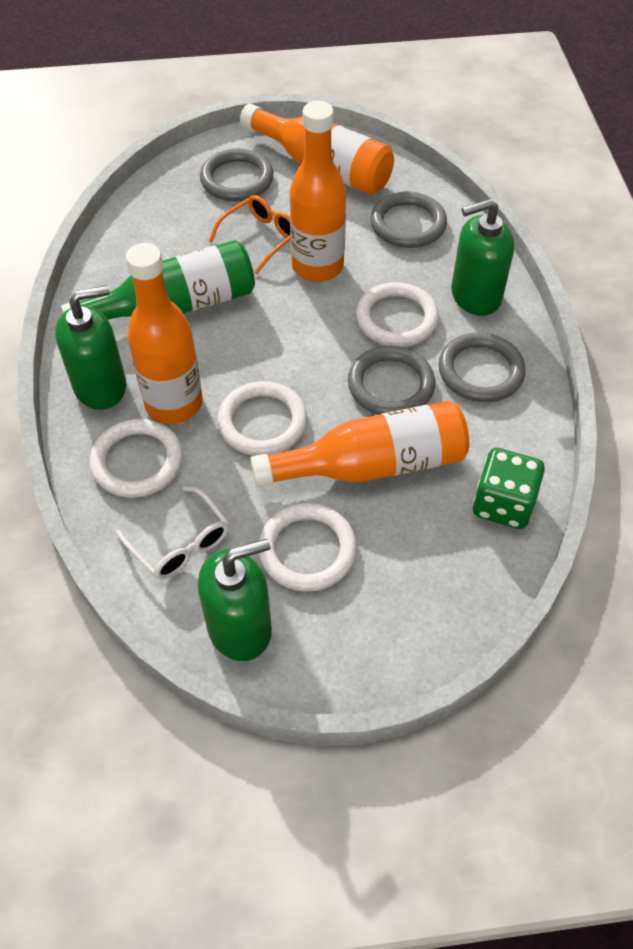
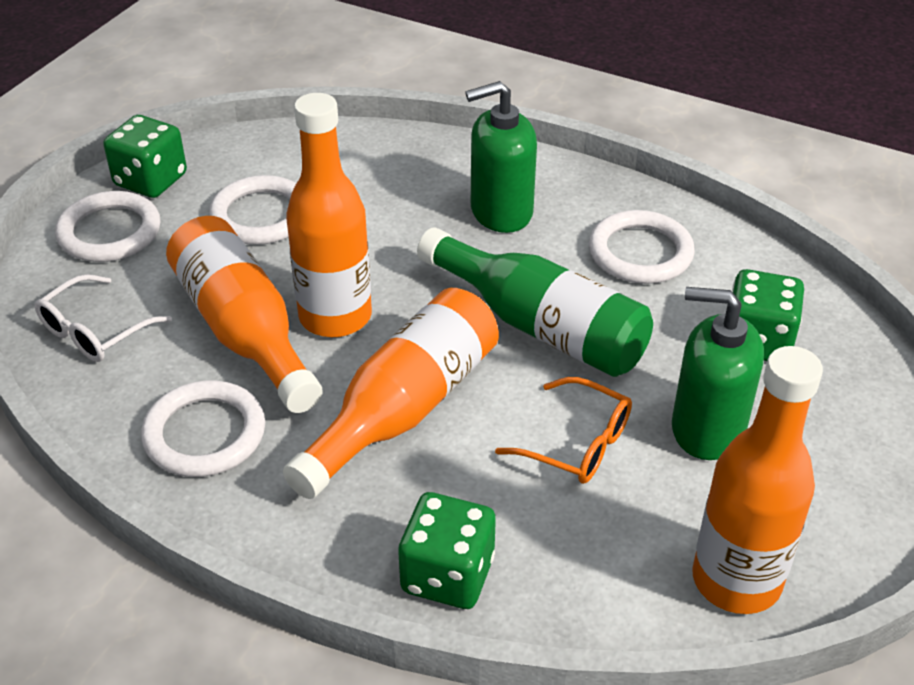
green dice: 1 -> 3
green soap dispenser: 3 -> 2
grey ring: 4 -> 0

